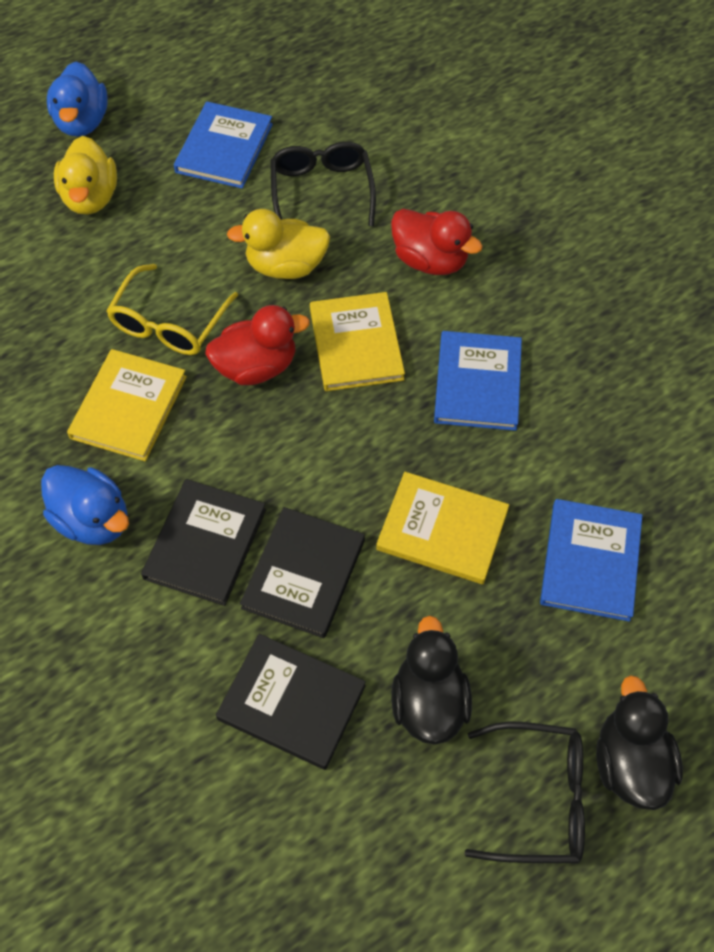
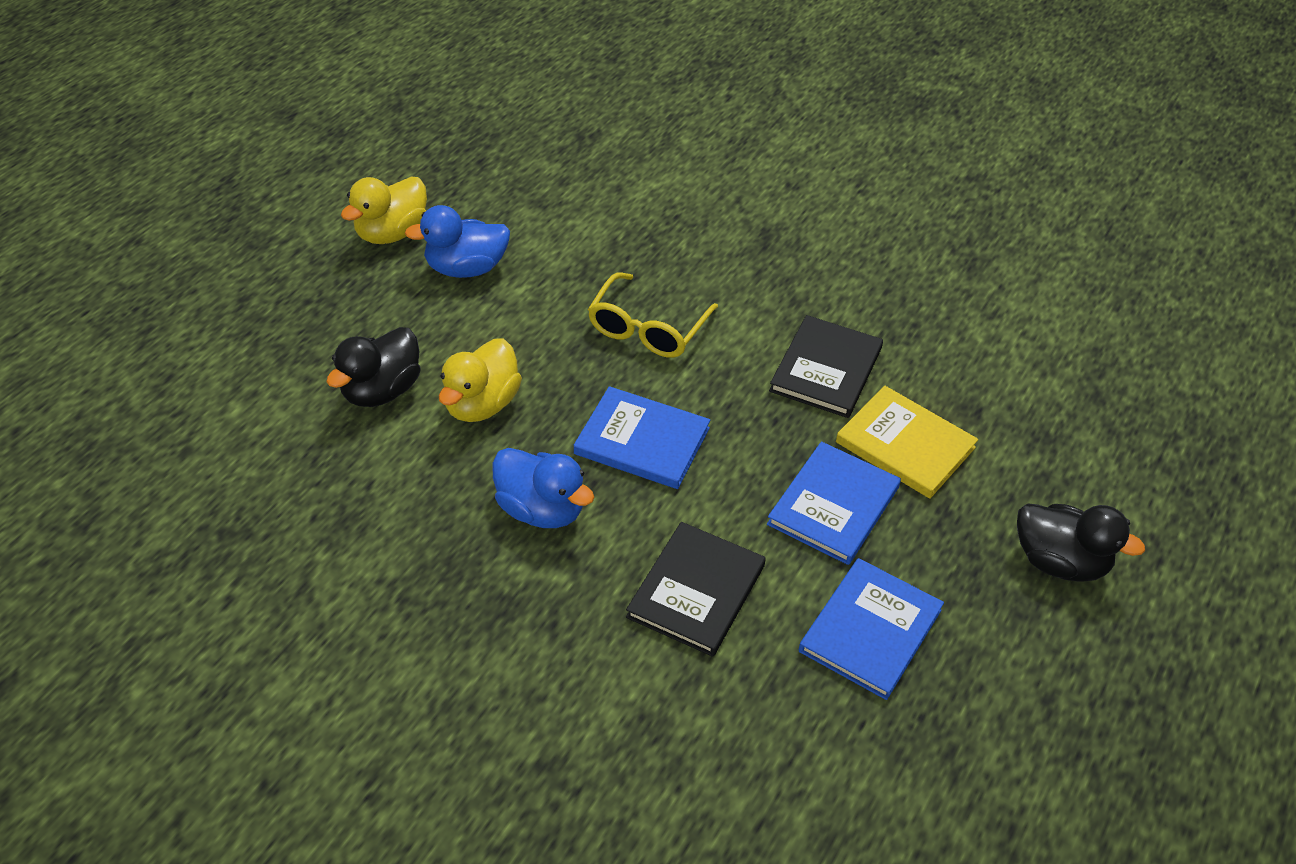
black book: 3 -> 2
black glasses: 2 -> 0
red duck: 2 -> 0
yellow book: 3 -> 1

